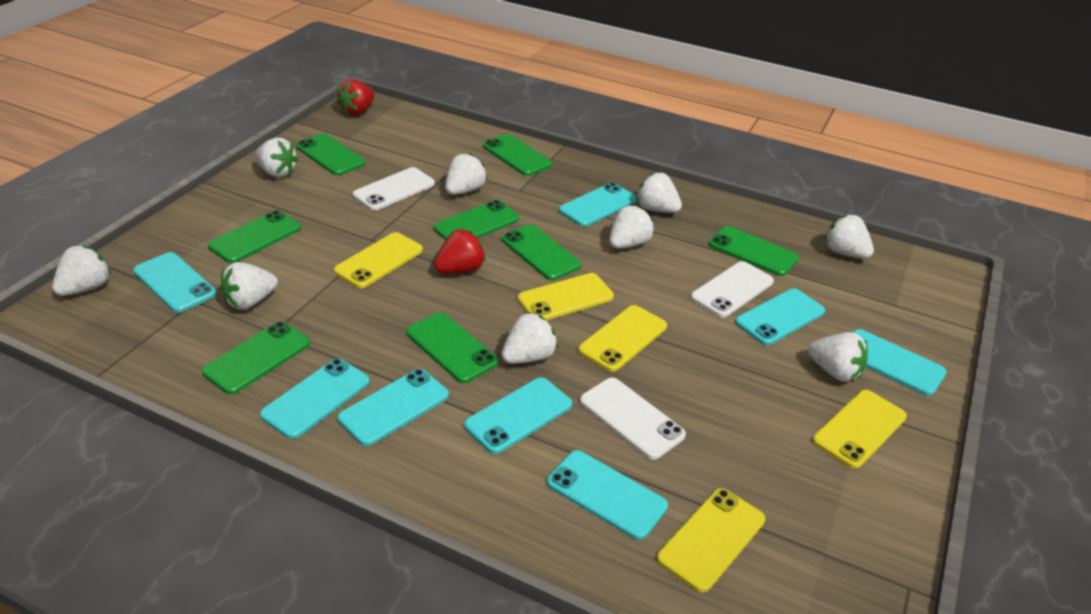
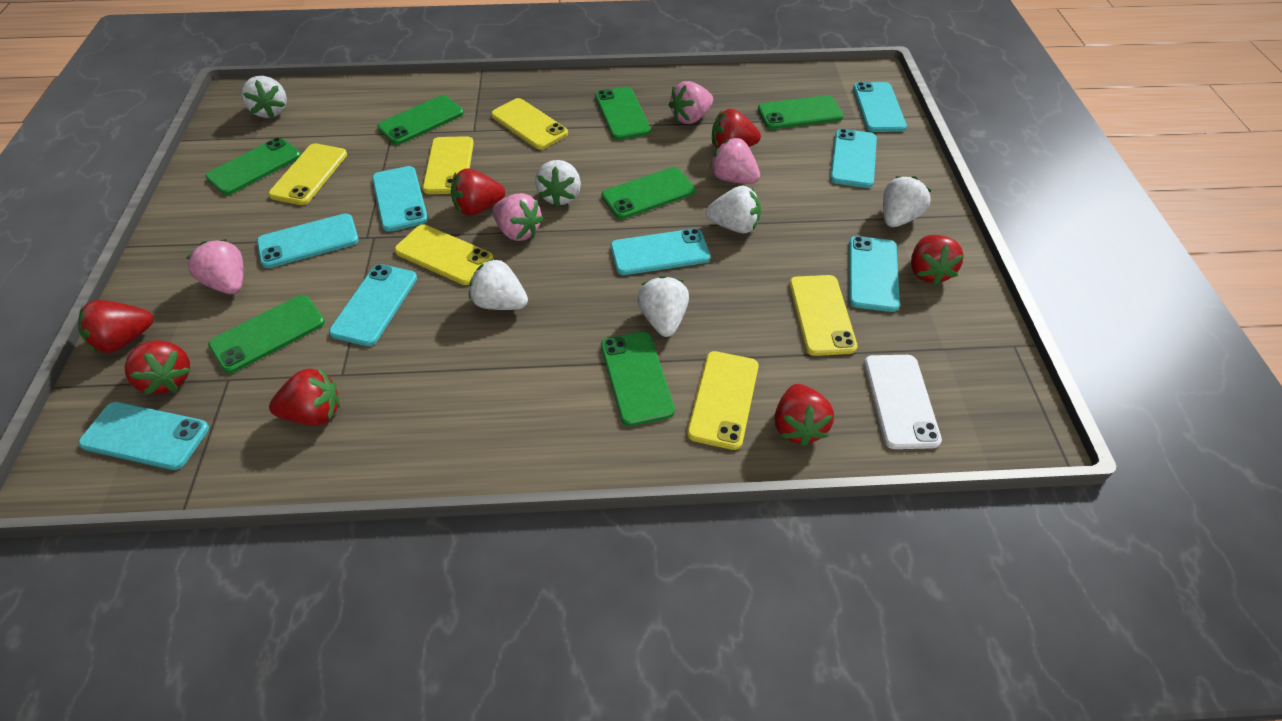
green phone: 8 -> 7
pink strawberry: 0 -> 4
red strawberry: 2 -> 7
white phone: 3 -> 1
white strawberry: 9 -> 6
yellow phone: 5 -> 6

